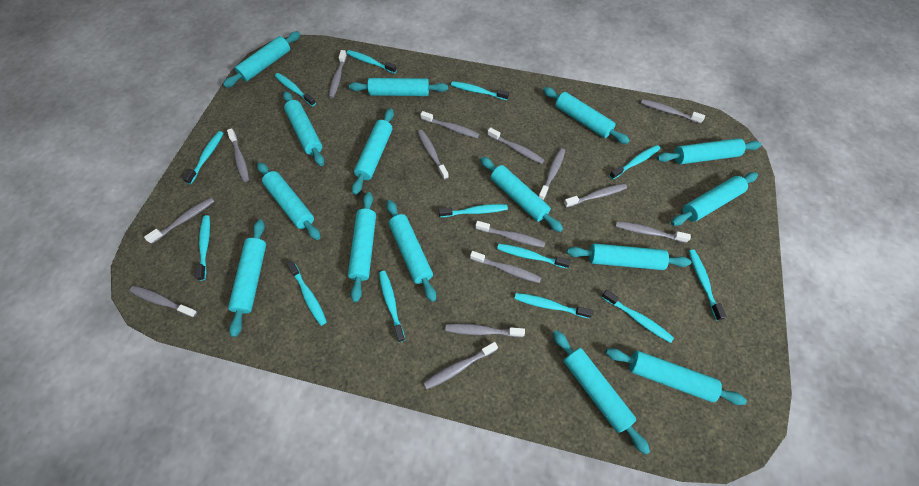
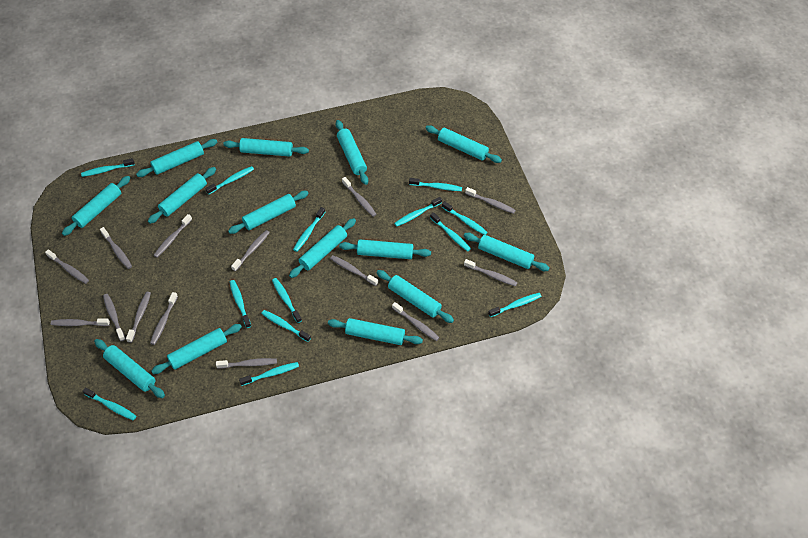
grey toothbrush: 15 -> 14
turquoise rolling pin: 15 -> 14

